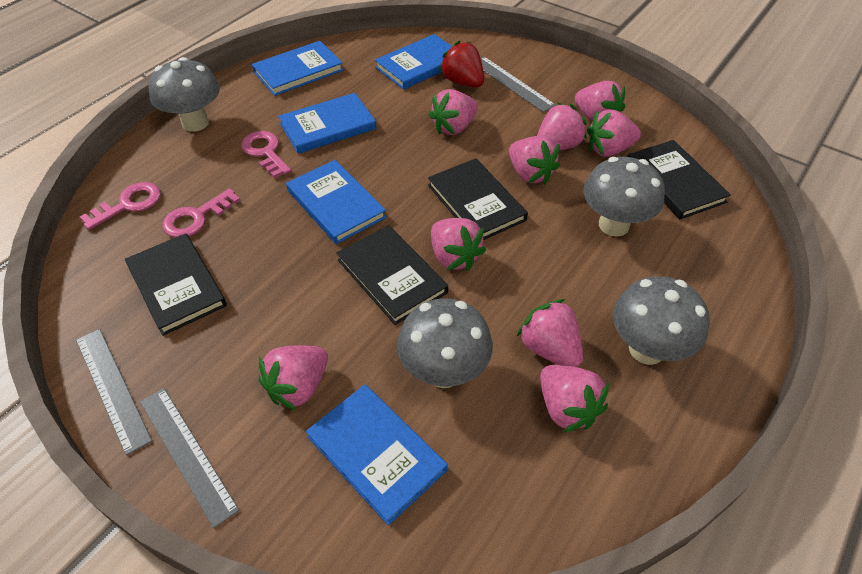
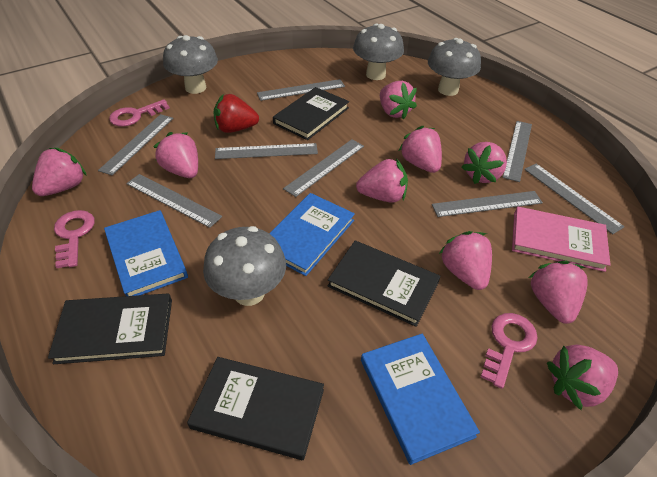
blue book: 5 -> 3
grey ruler: 3 -> 8
pink book: 0 -> 1

